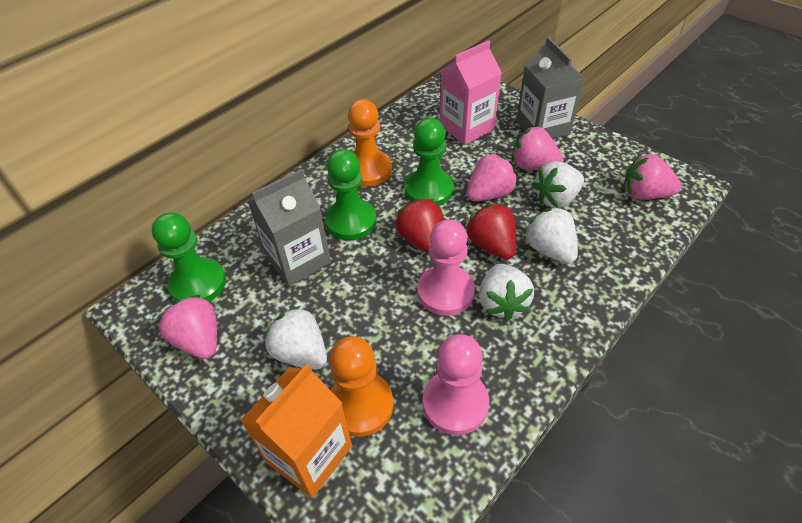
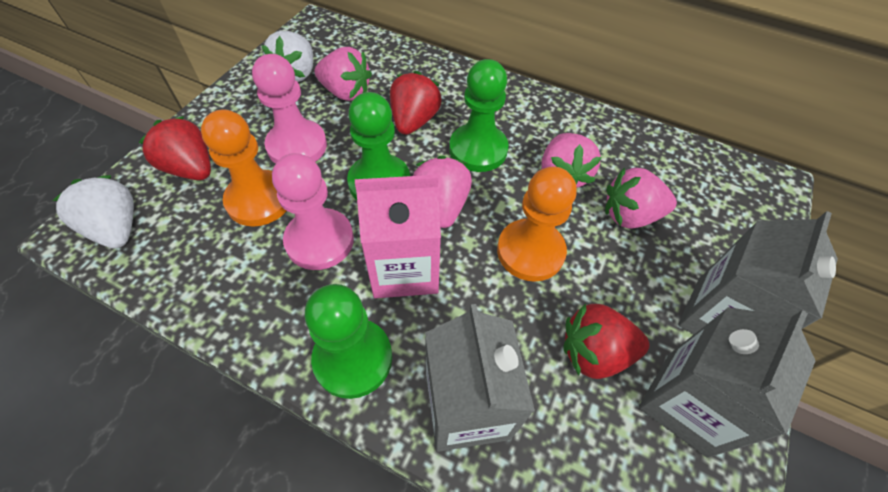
grey carton: 2 -> 3
orange carton: 1 -> 0
red strawberry: 2 -> 3
white strawberry: 4 -> 2

